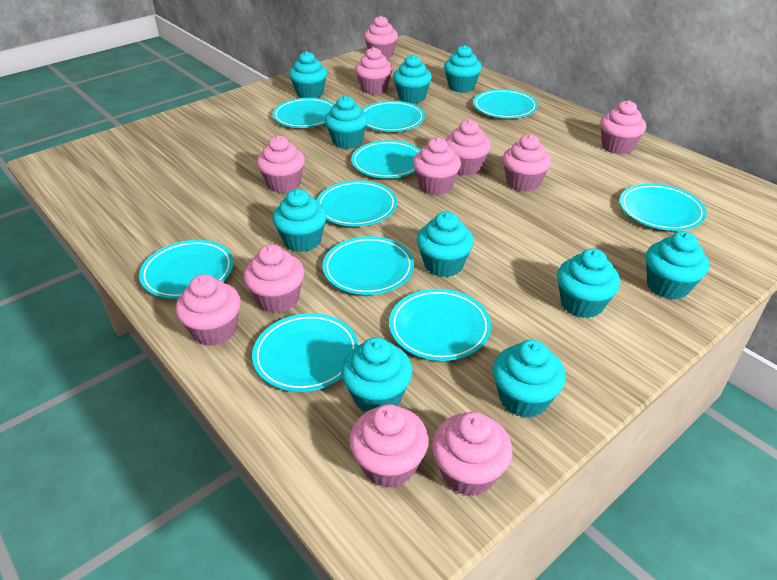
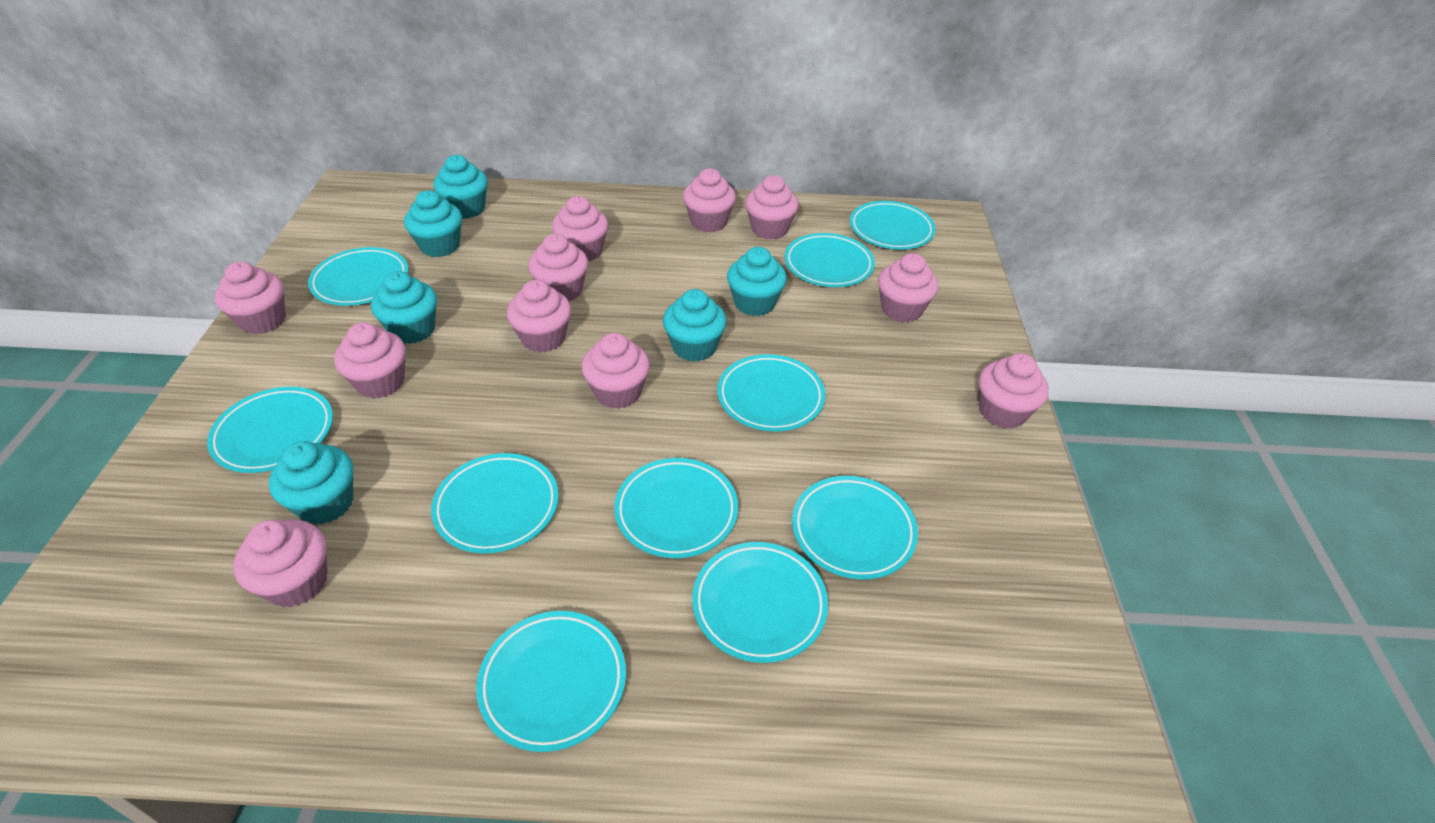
turquoise cupcake: 10 -> 6

